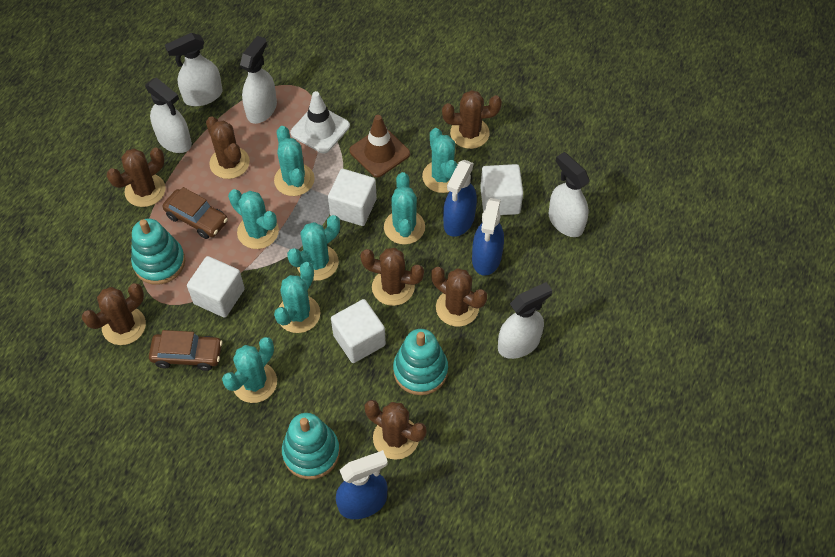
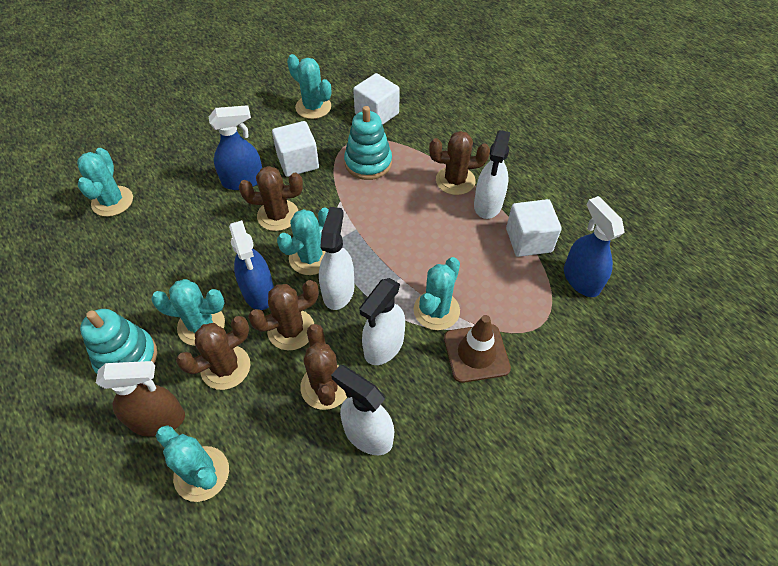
brown cactus: 7 -> 5
brown car: 2 -> 0
brown spray bottle: 0 -> 1
turquoise cactus: 7 -> 6
turquoise stacking toy: 3 -> 2
white cube: 4 -> 3
white spray bottle: 5 -> 4
white traffic cone: 1 -> 0

